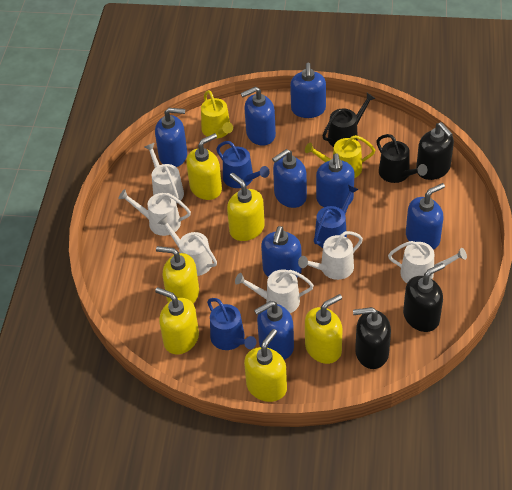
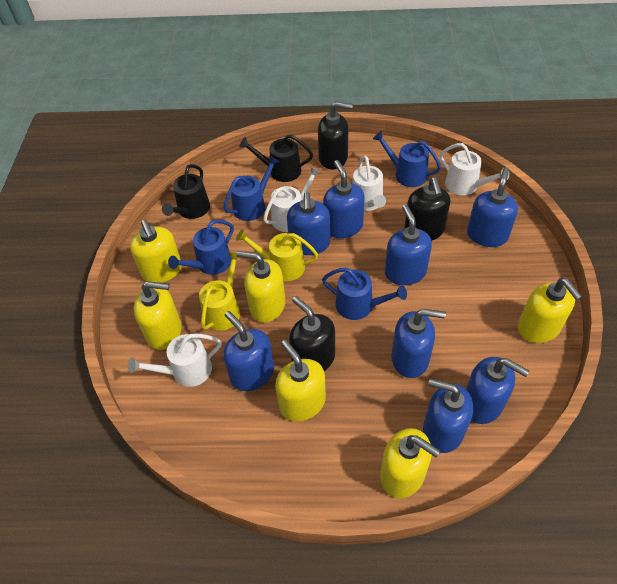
blue watering can: 3 -> 4
white watering can: 6 -> 4

